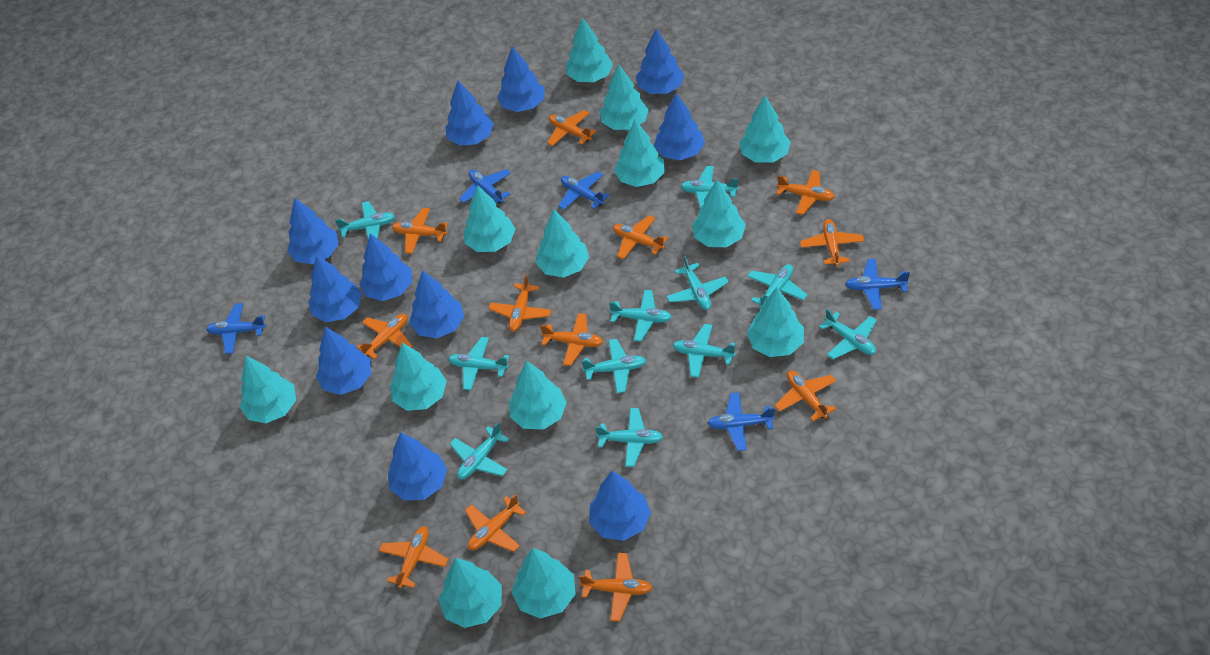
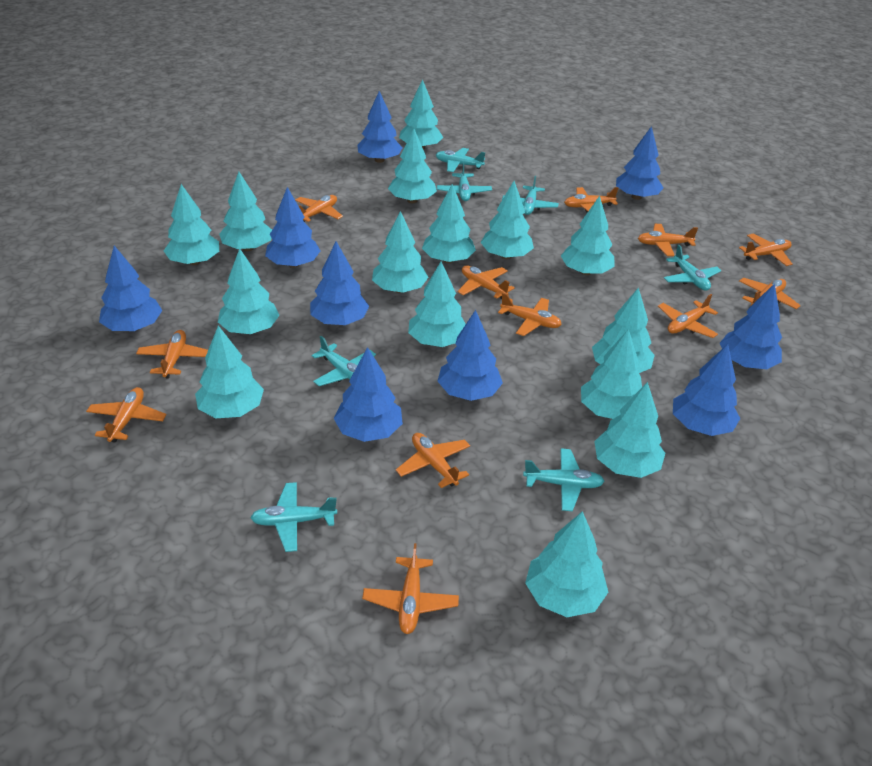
blue plane: 5 -> 0
blue tree: 11 -> 9
turquoise plane: 11 -> 7
turquoise tree: 13 -> 15

